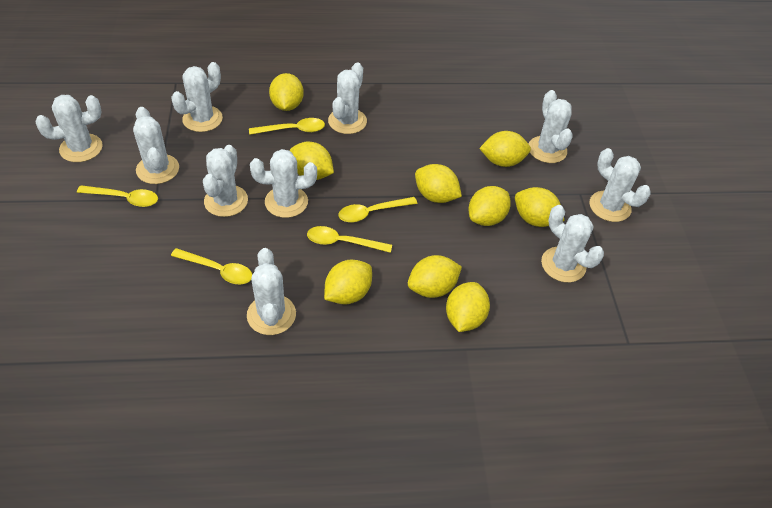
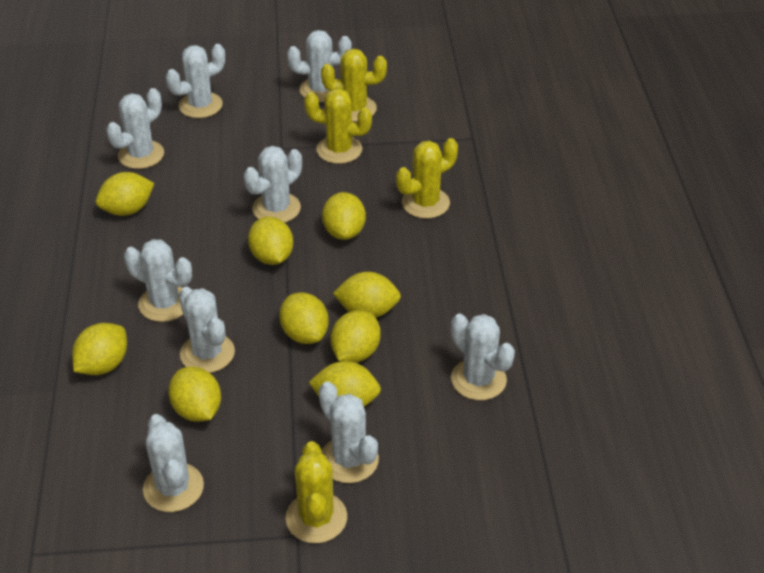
white cactus: 10 -> 9
yellow cactus: 0 -> 4
yellow spoon: 5 -> 0

